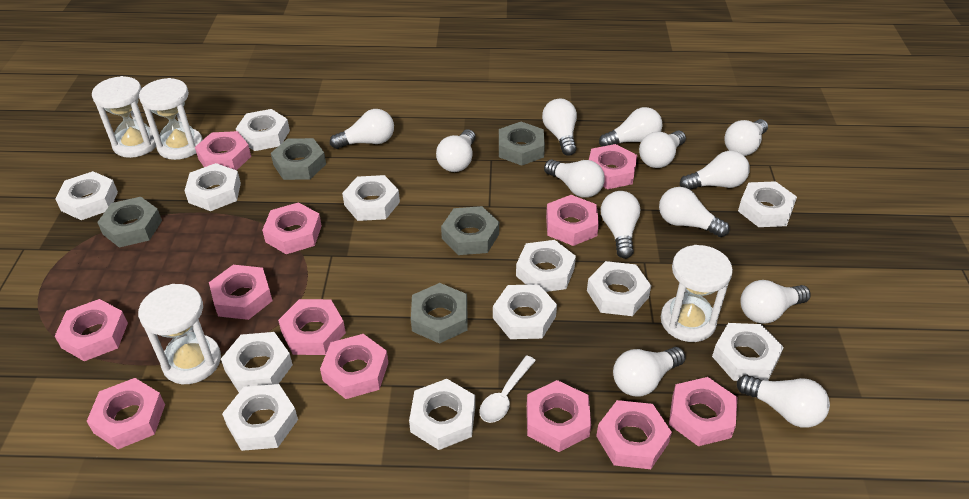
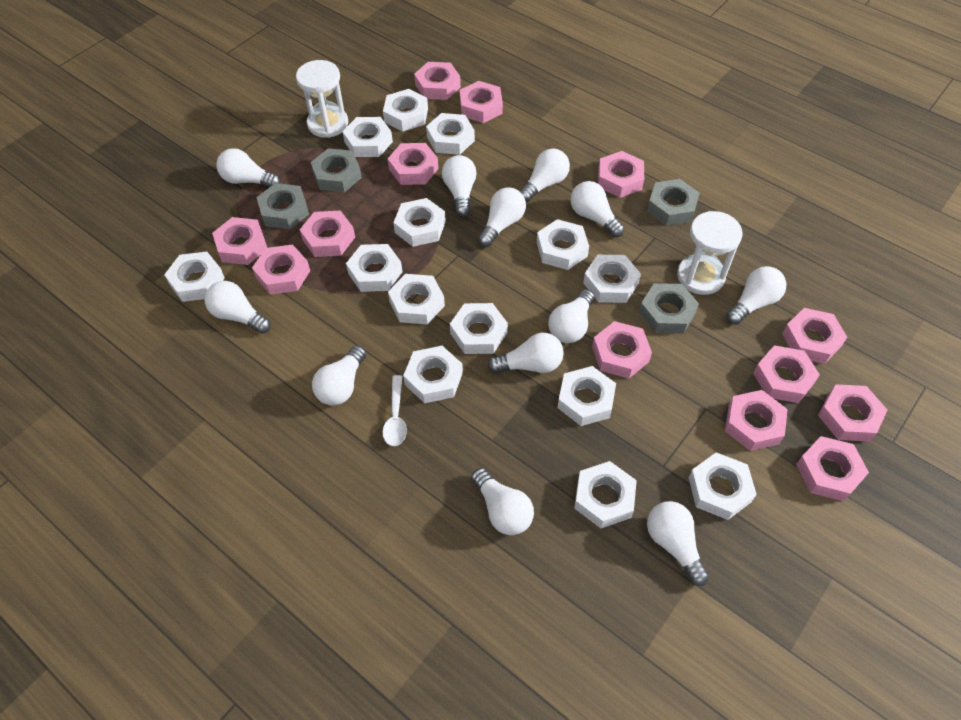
grey nut: 5 -> 4
pink nut: 12 -> 13
white hourglass: 4 -> 2
white light bulb: 13 -> 12
white nut: 12 -> 14

